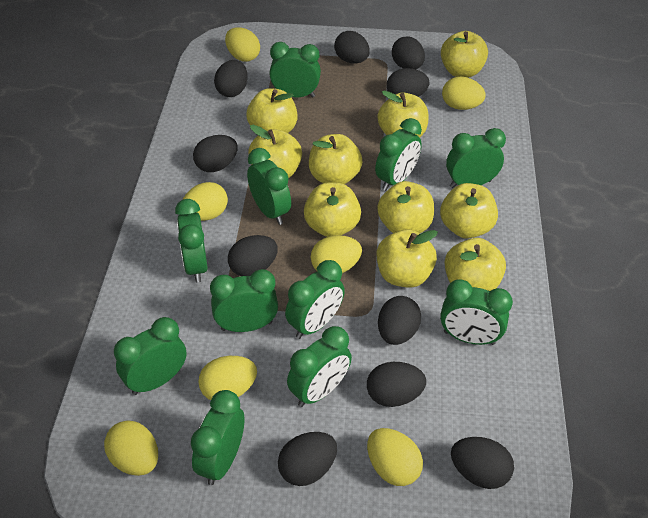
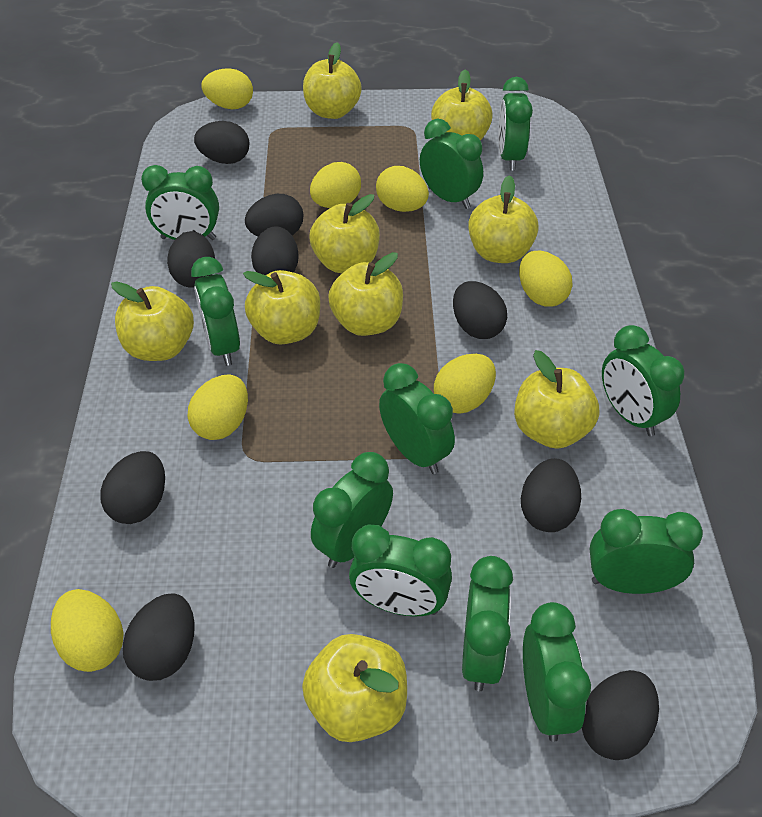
black egg: 10 -> 9
yellow apple: 10 -> 9

